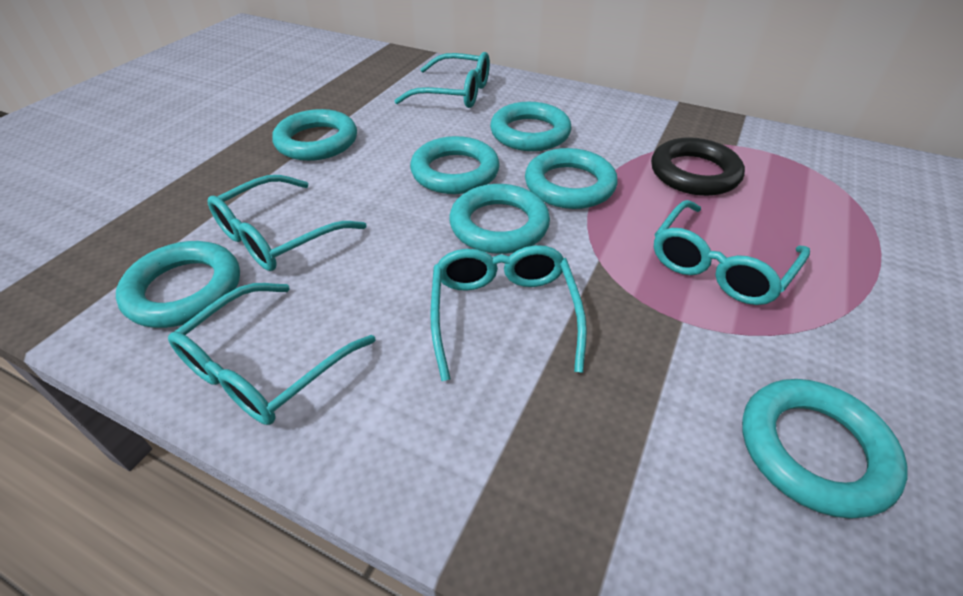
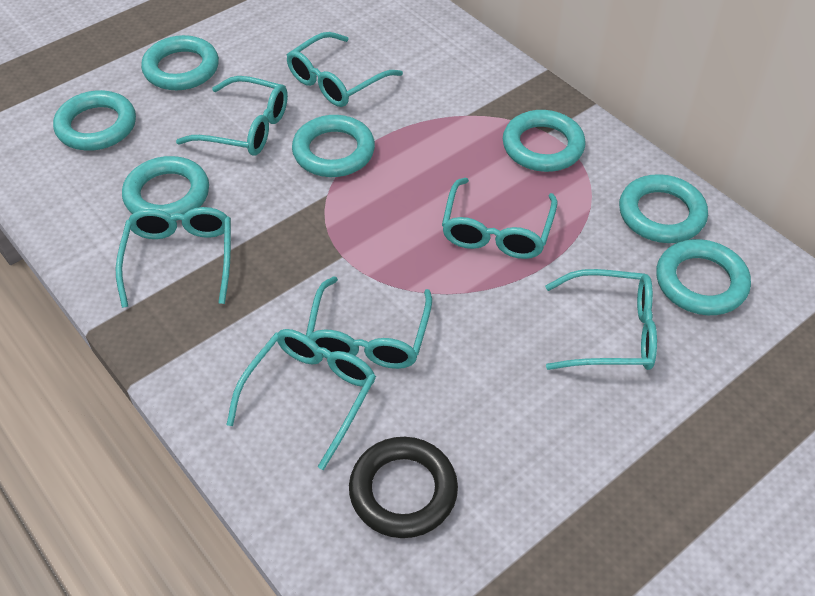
turquoise glasses: 5 -> 7

